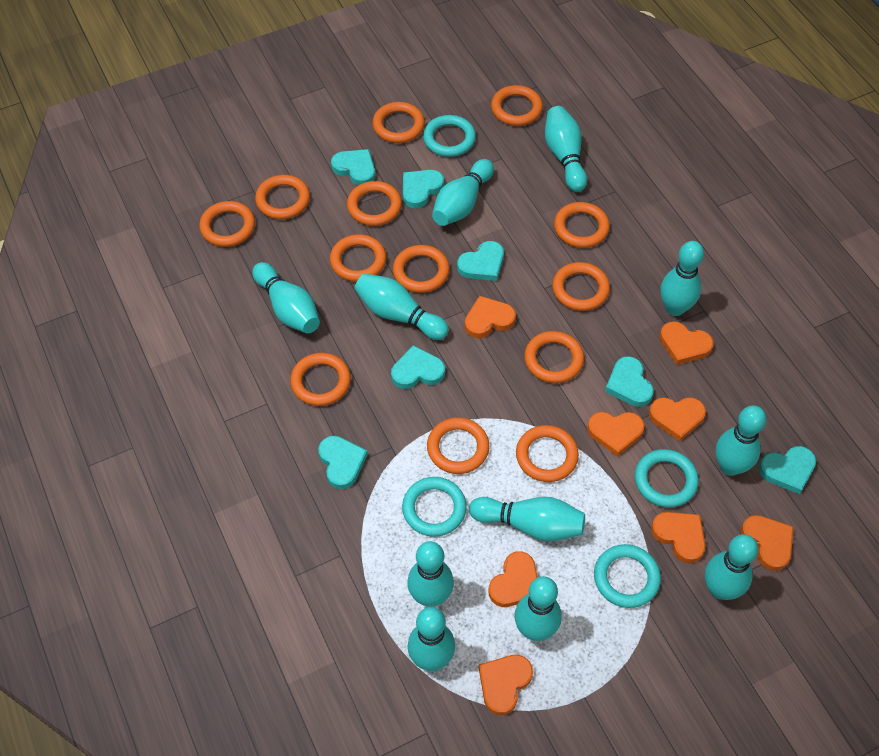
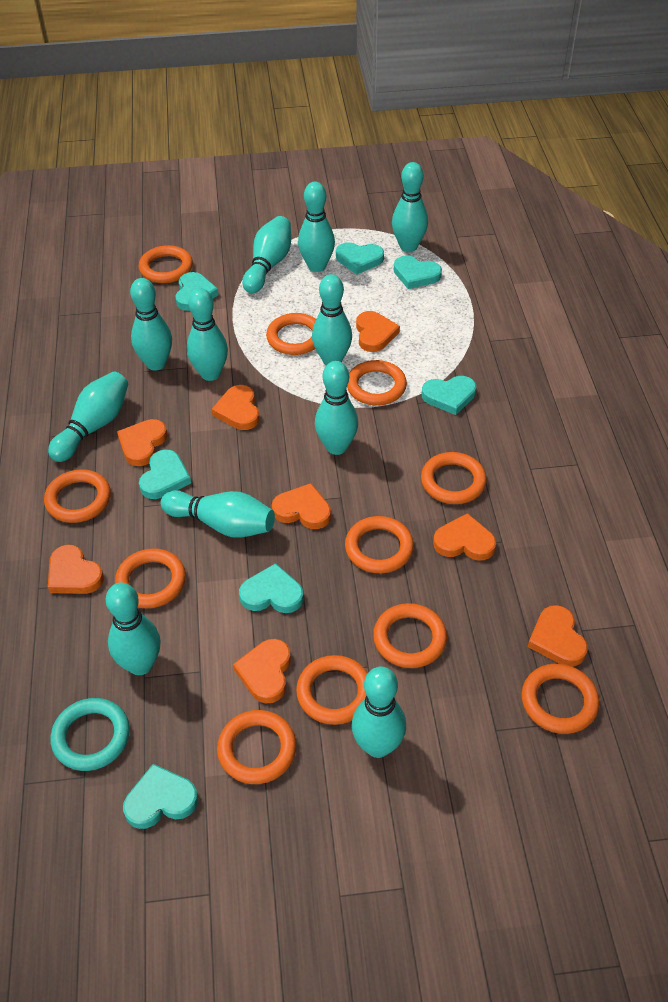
orange ring: 13 -> 11
turquoise ring: 4 -> 1

